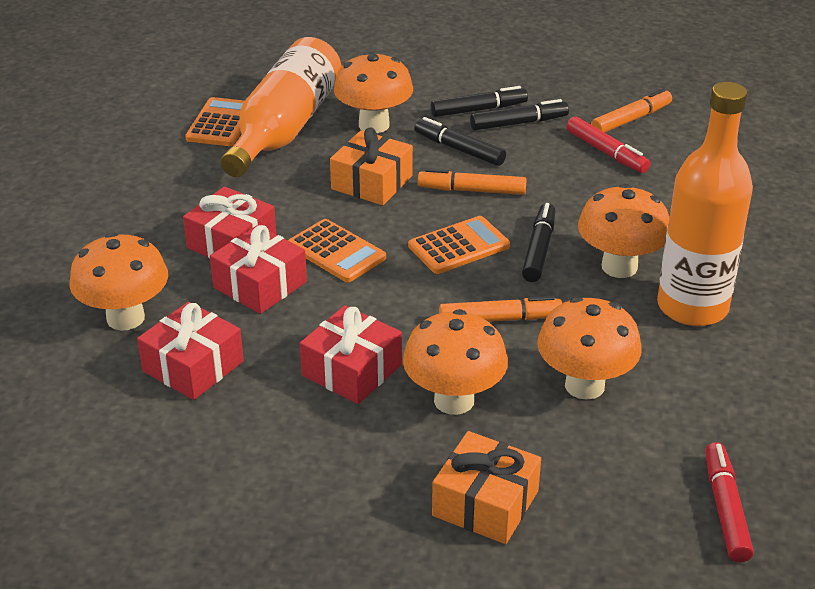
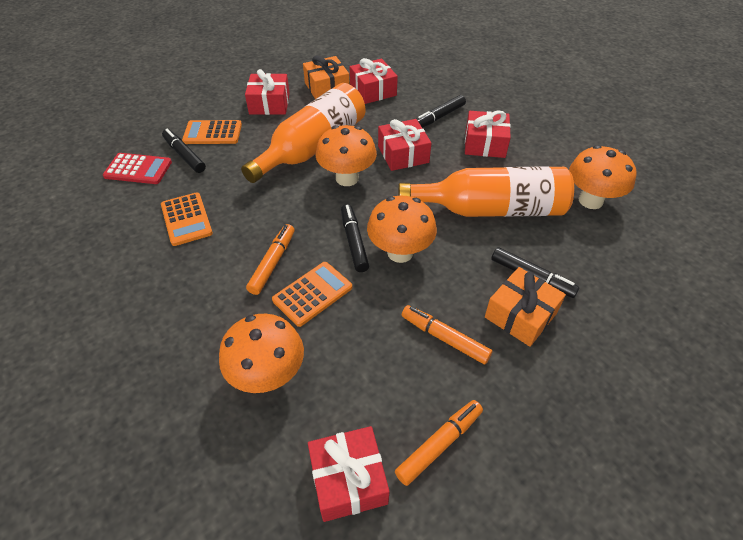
orange mushroom: 5 -> 4
red calculator: 0 -> 1
red gift: 4 -> 5
red marker: 2 -> 0

